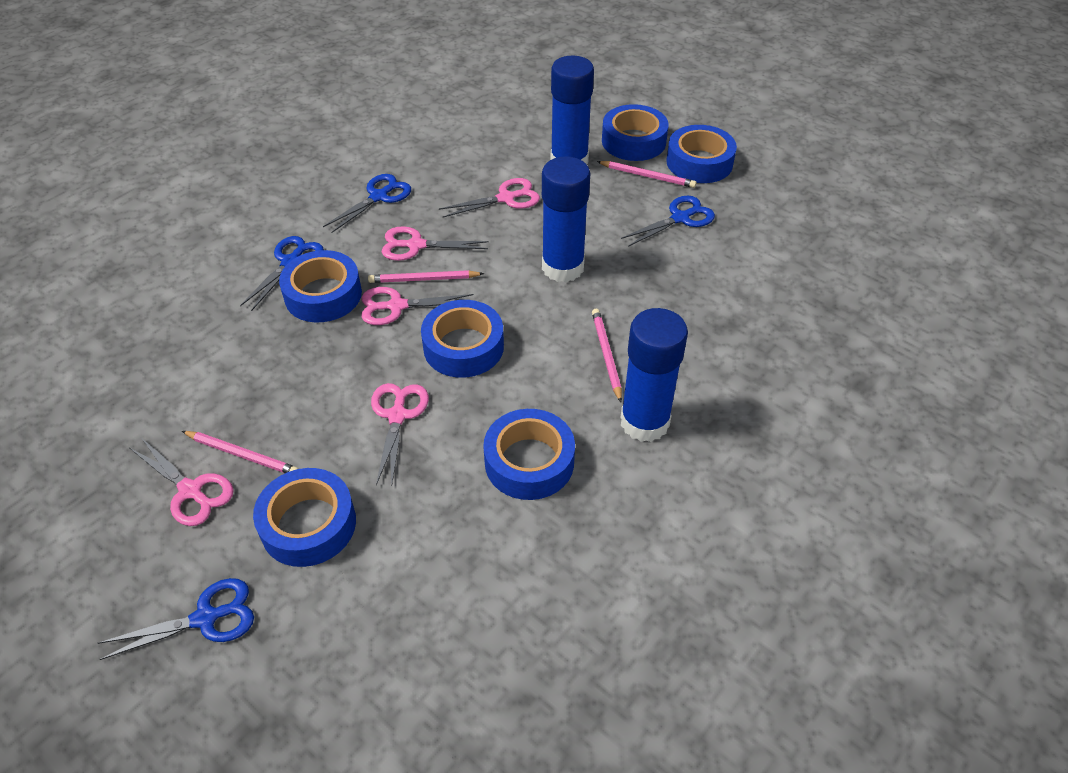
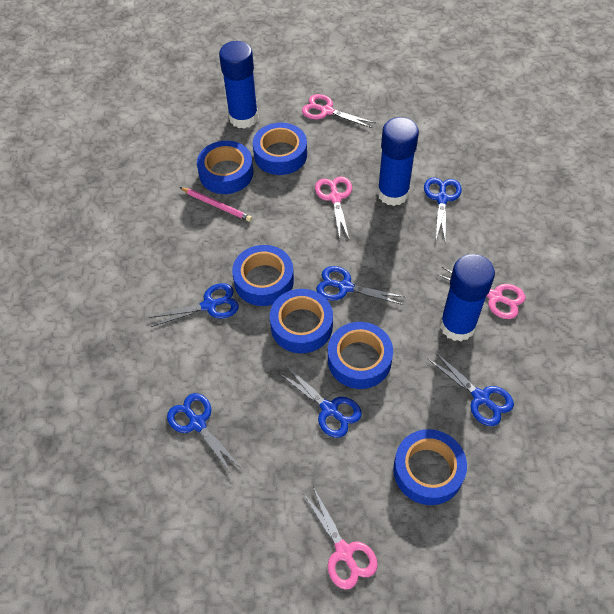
blue scissors: 4 -> 6
pink pencil: 4 -> 1
pink scissors: 5 -> 4

